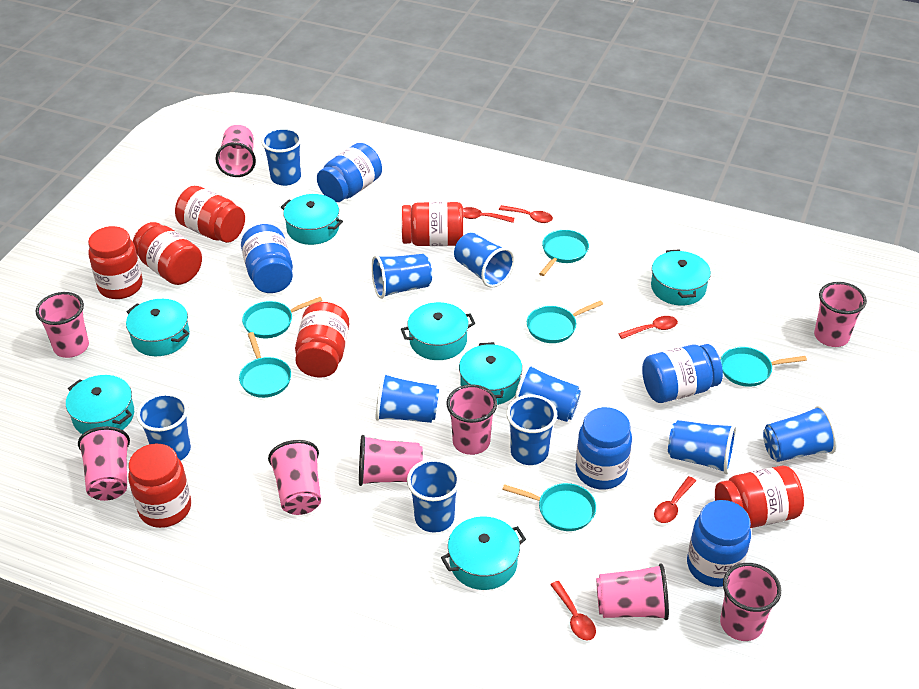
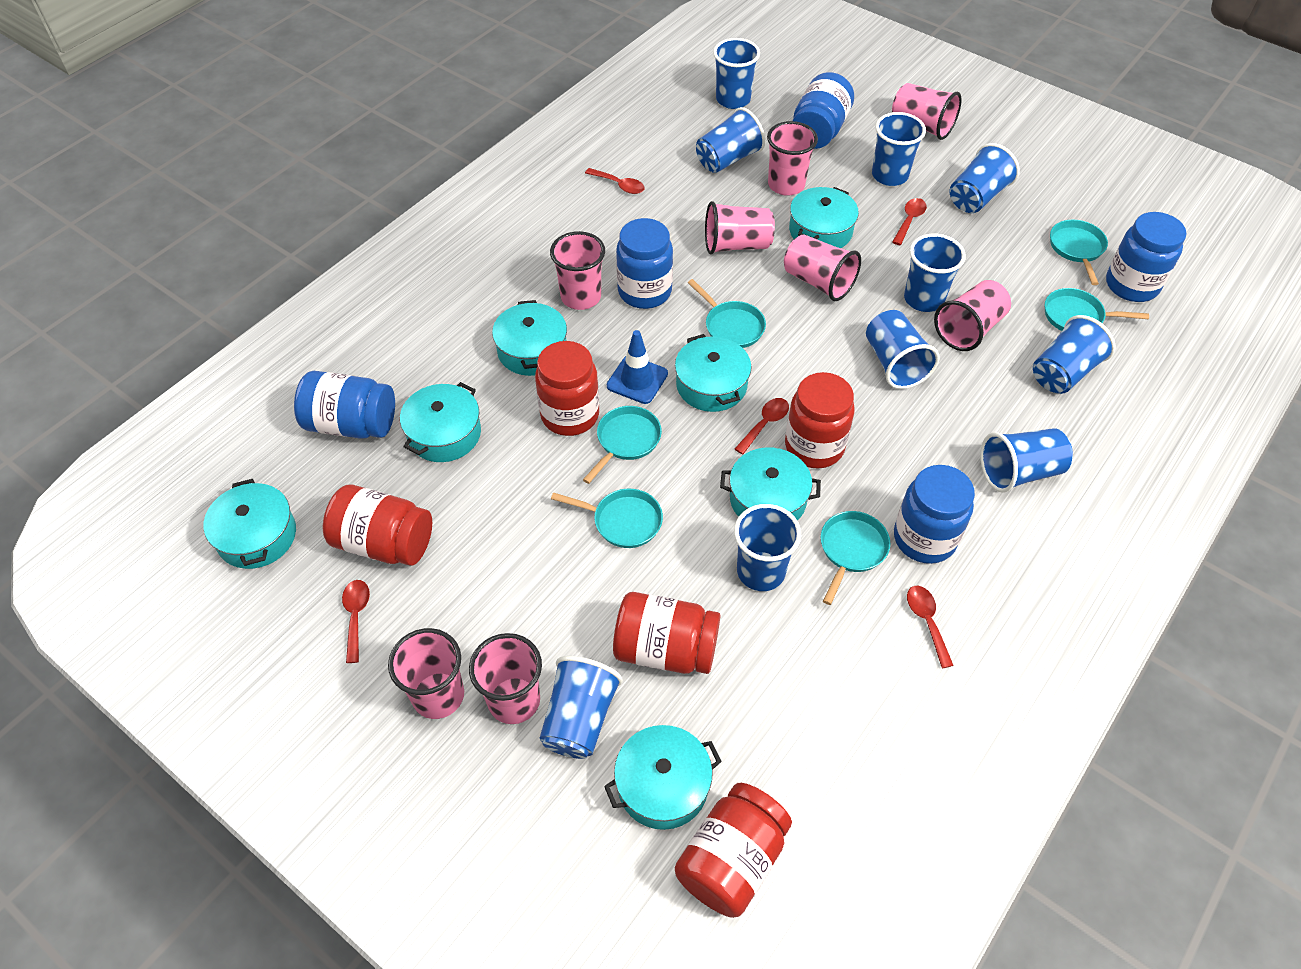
blue traffic cone: 0 -> 1
pink cup: 9 -> 8
red jar: 7 -> 5

